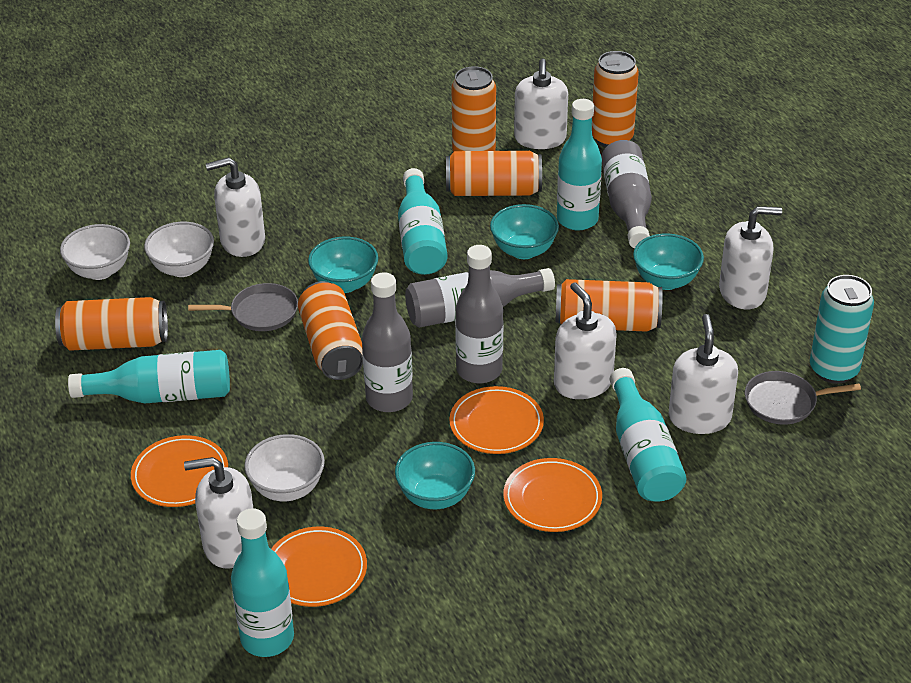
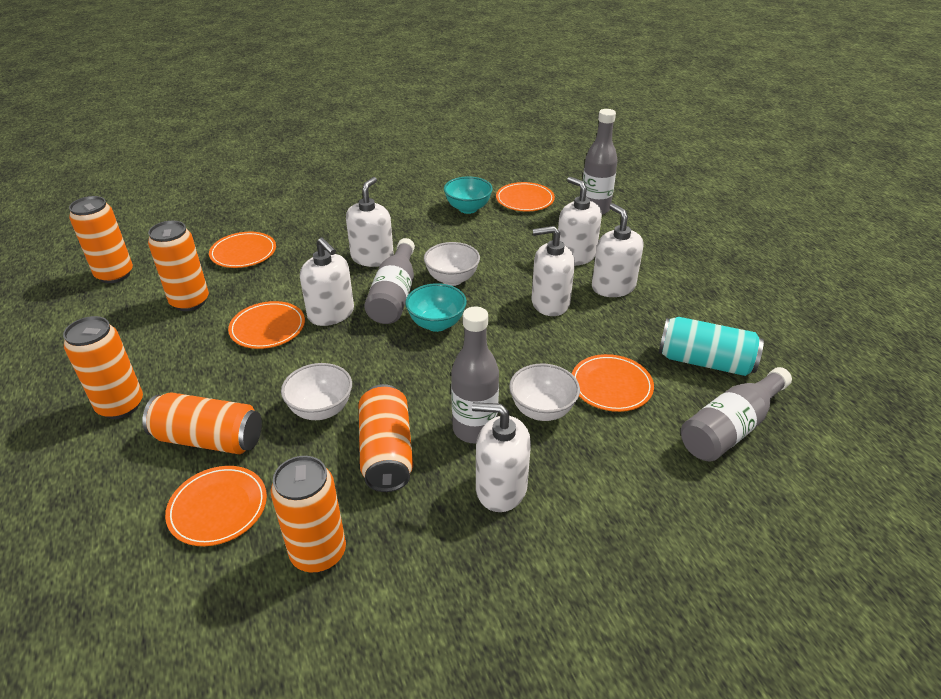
grey pan: 2 -> 0
orange plate: 4 -> 5
turquoise bottle: 5 -> 0
turquoise bowl: 4 -> 2

